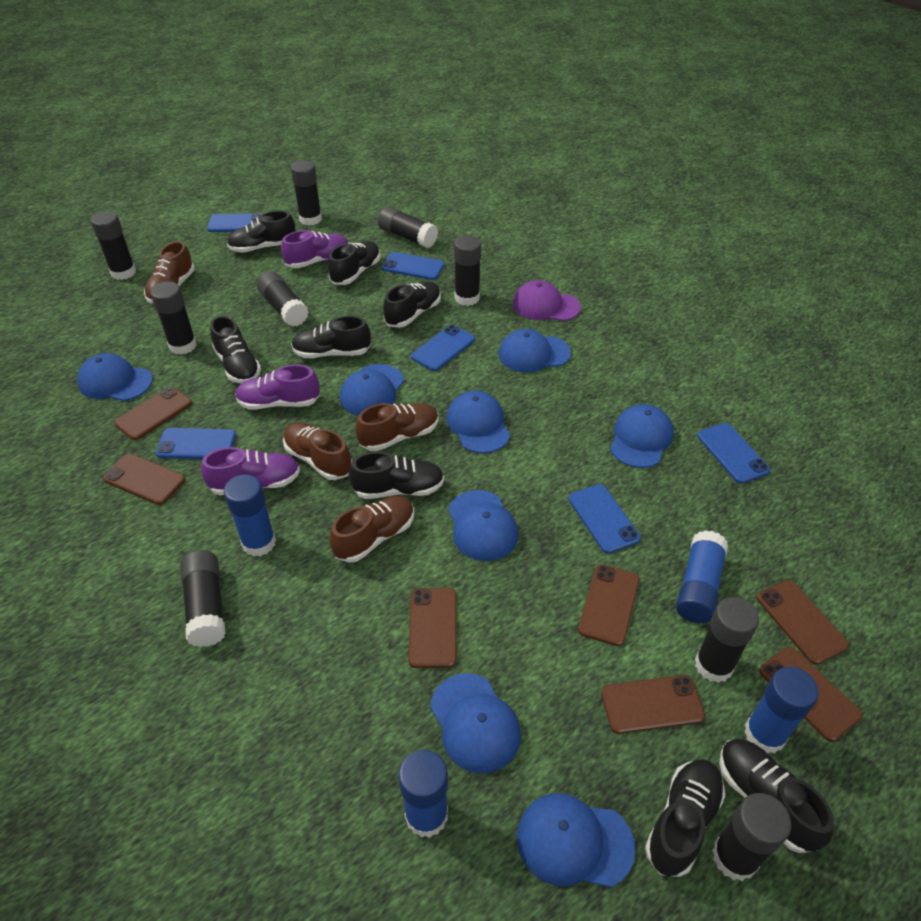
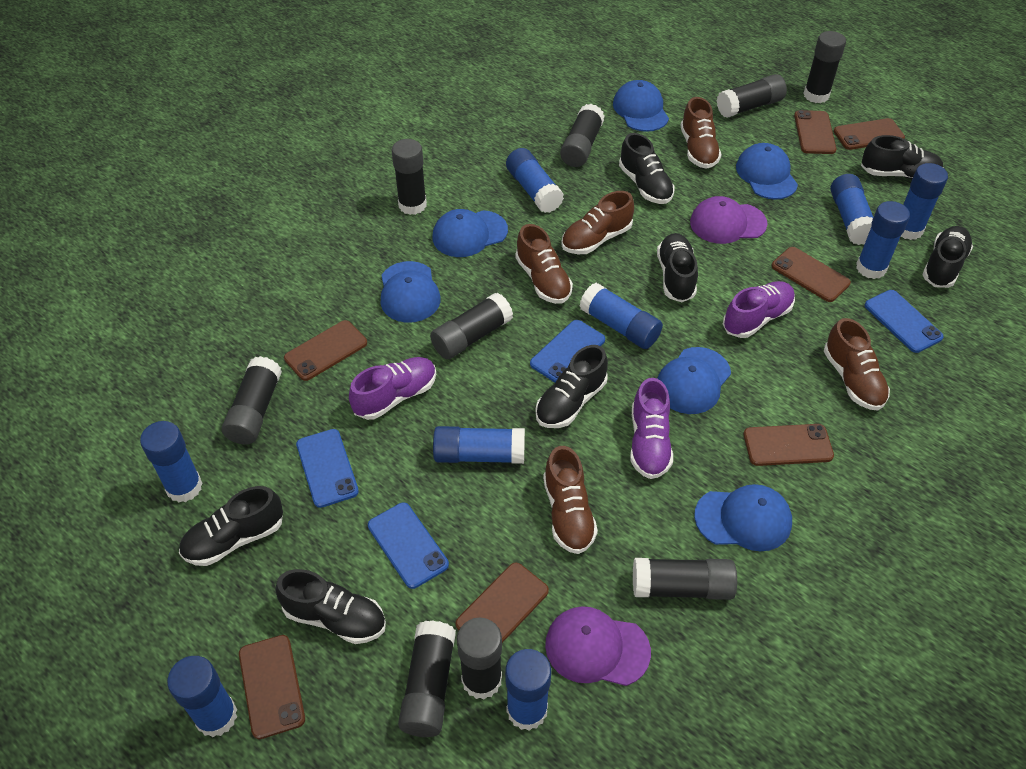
black shoe: 8 -> 7
blue cap: 8 -> 6
blue glue stick: 4 -> 9
blue phone: 6 -> 4
brown shoe: 4 -> 5
purple cap: 1 -> 2

